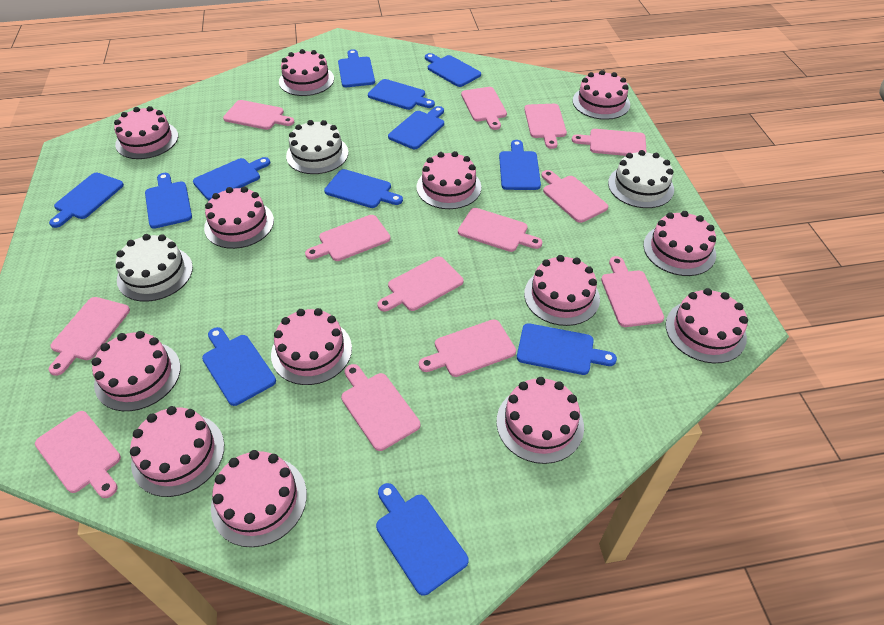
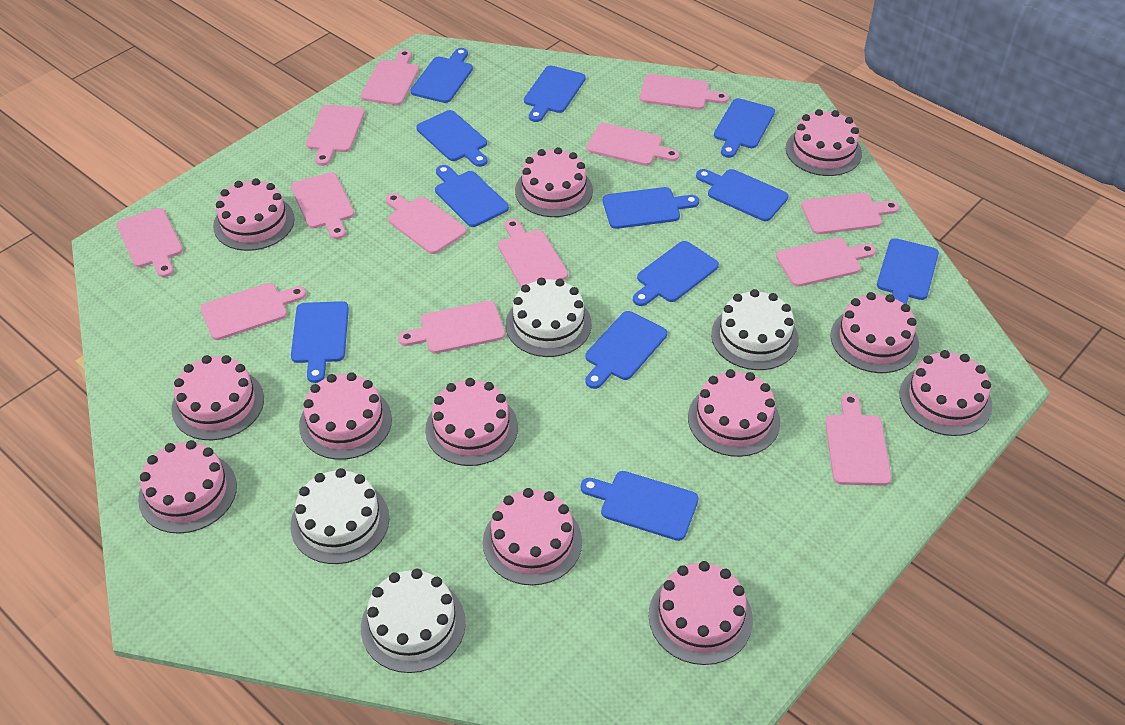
pink cake: 13 -> 12
white cake: 3 -> 4

